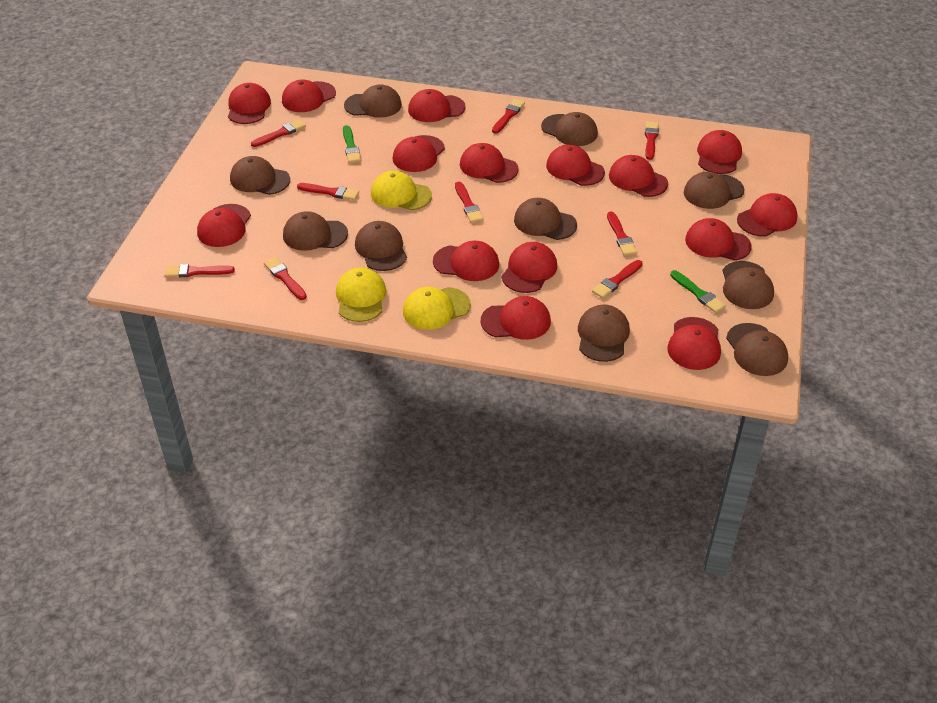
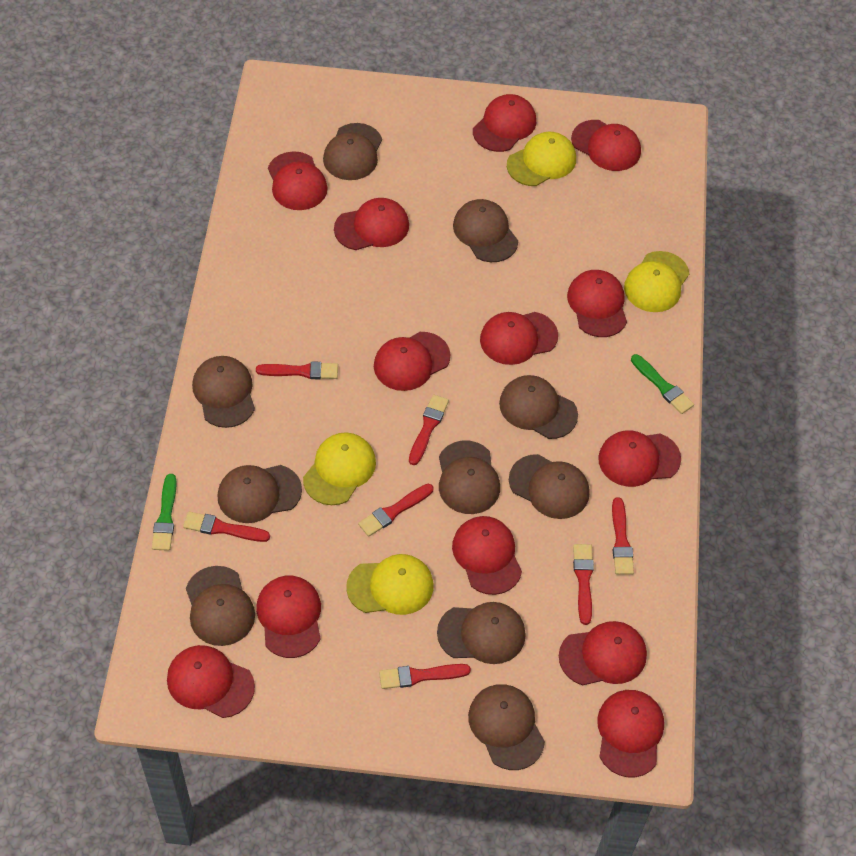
red brush: 9 -> 7
red cap: 15 -> 13
yellow cap: 3 -> 4

